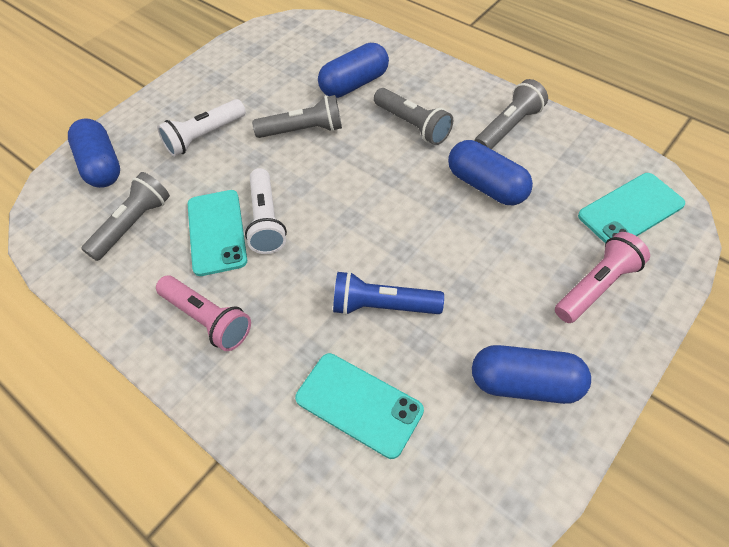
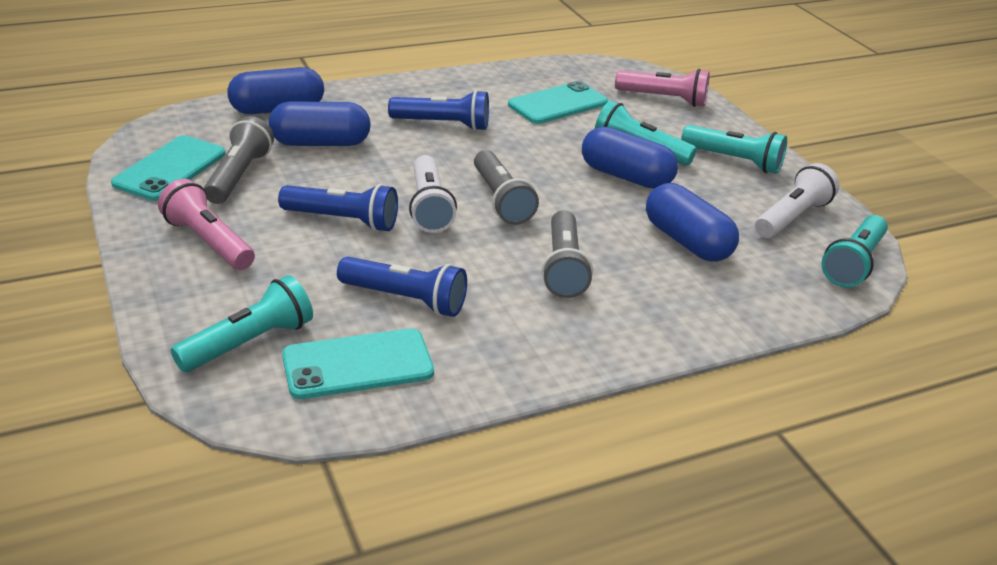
blue flashlight: 1 -> 3
grey flashlight: 4 -> 3
turquoise flashlight: 0 -> 4

